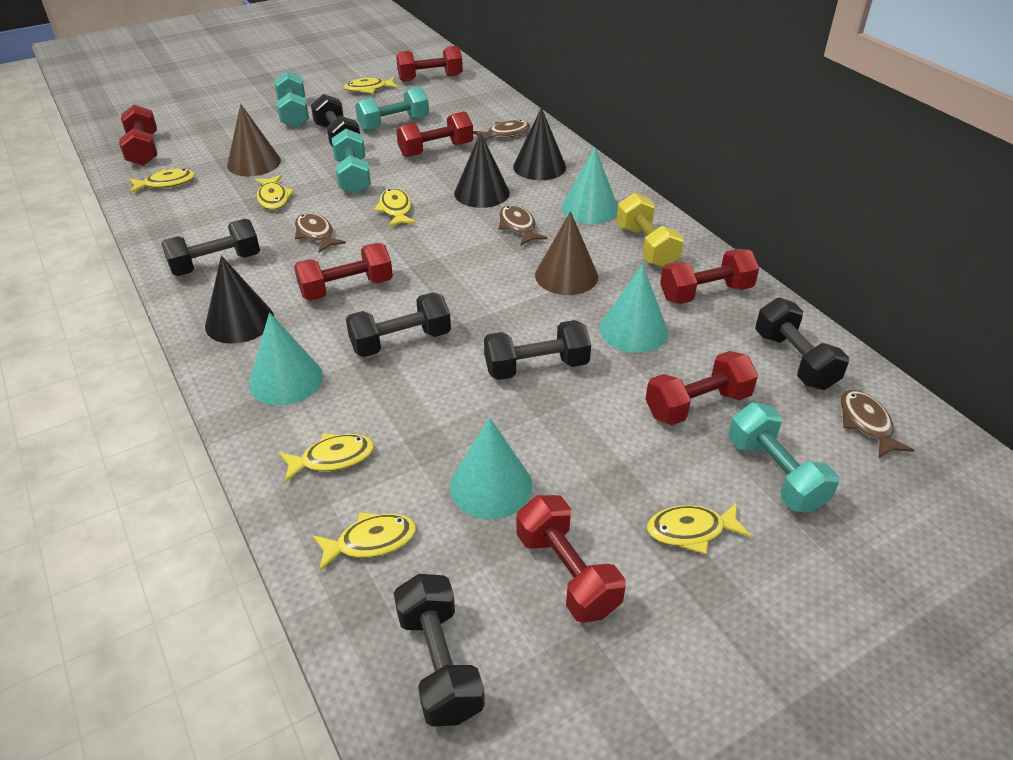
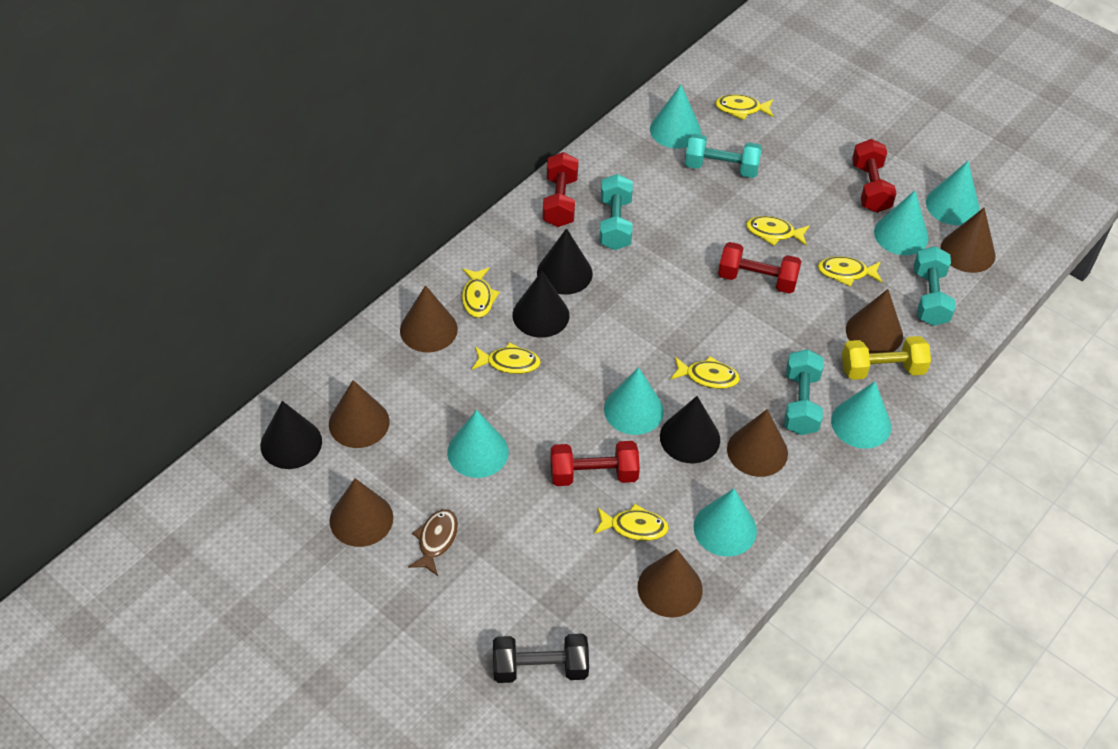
black cone: 3 -> 4
black dumbbell: 6 -> 1
brown cone: 2 -> 7
brown fish: 4 -> 1
red dumbbell: 7 -> 4
turquoise cone: 4 -> 7

